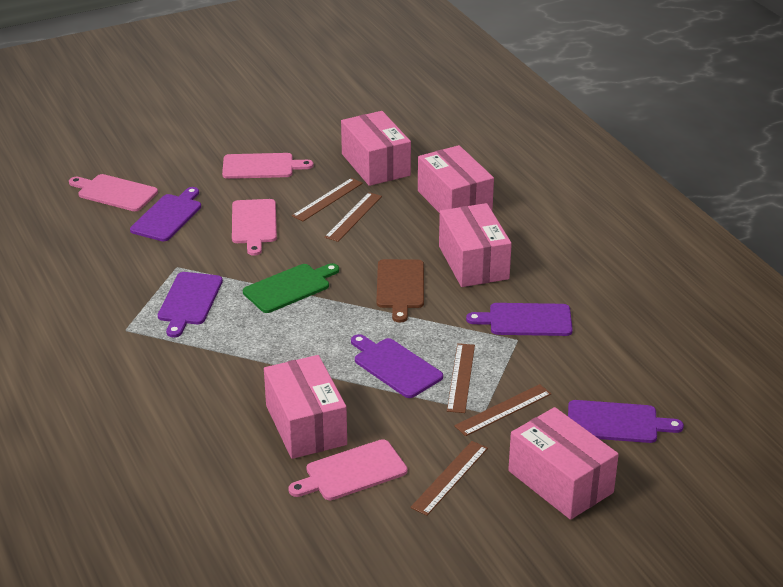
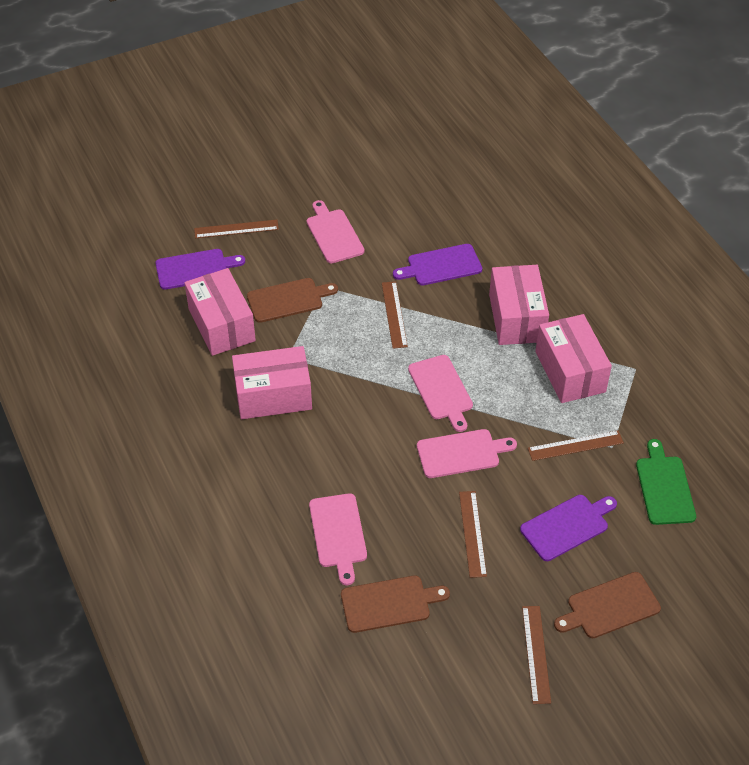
brown cutting board: 1 -> 3
pink box: 5 -> 4
purple cutting board: 5 -> 3

